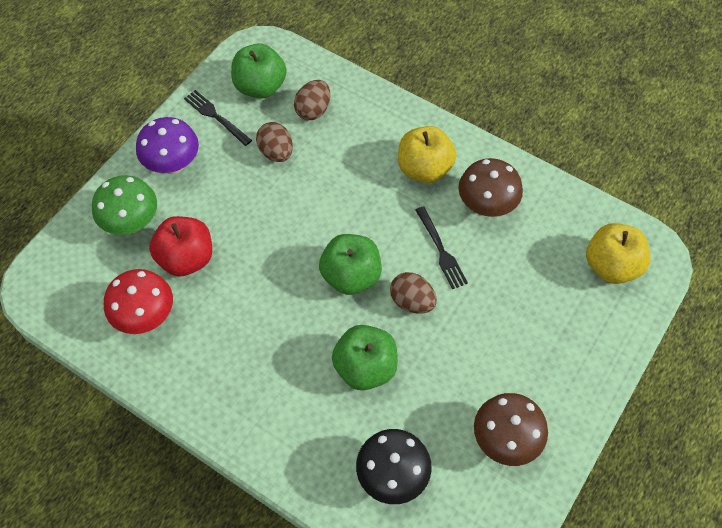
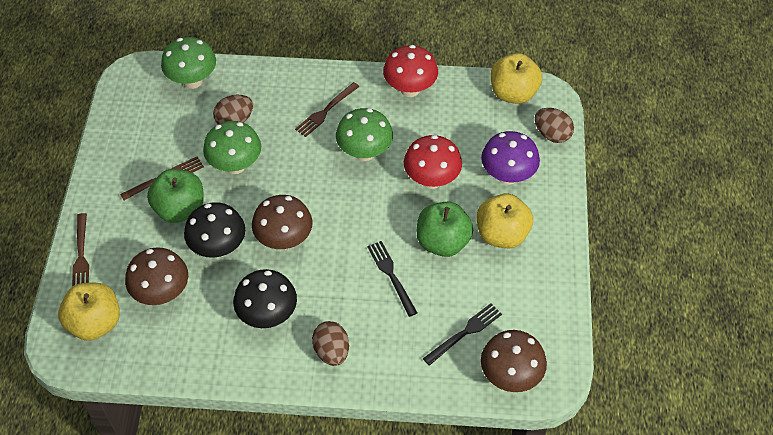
black mushroom: 1 -> 2
brown fork: 0 -> 3
brown mushroom: 2 -> 3
green apple: 3 -> 2
green mushroom: 1 -> 3
red apple: 1 -> 0
red mushroom: 1 -> 2
yellow apple: 2 -> 3

